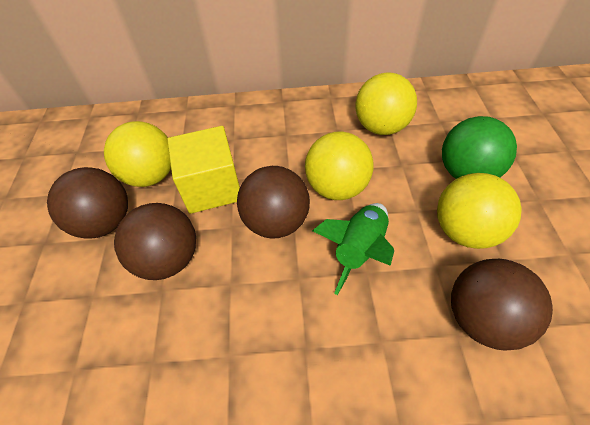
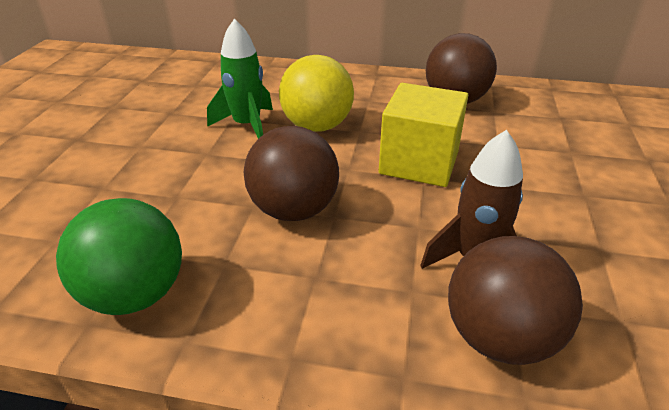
brown ball: 4 -> 3
brown rocket: 0 -> 1
yellow ball: 4 -> 1

